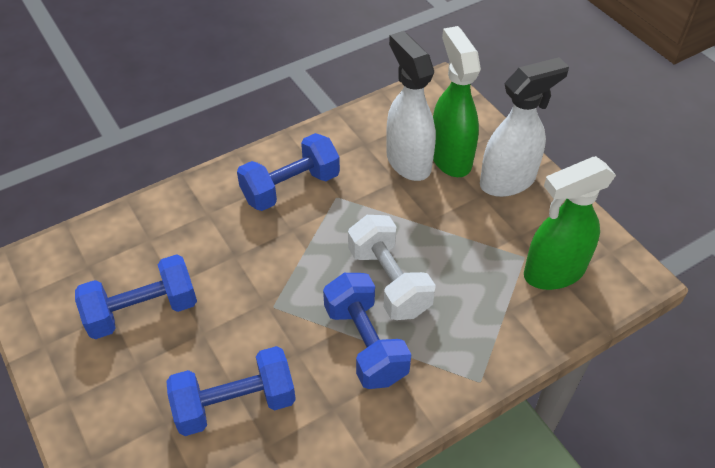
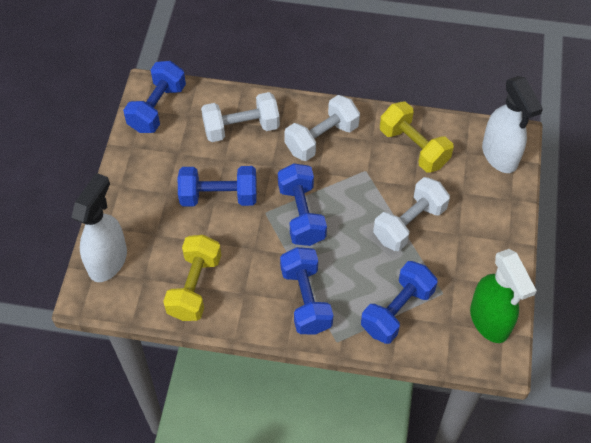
blue dumbbell: 4 -> 5
green spray bottle: 2 -> 1
white dumbbell: 1 -> 3
yellow dumbbell: 0 -> 2

